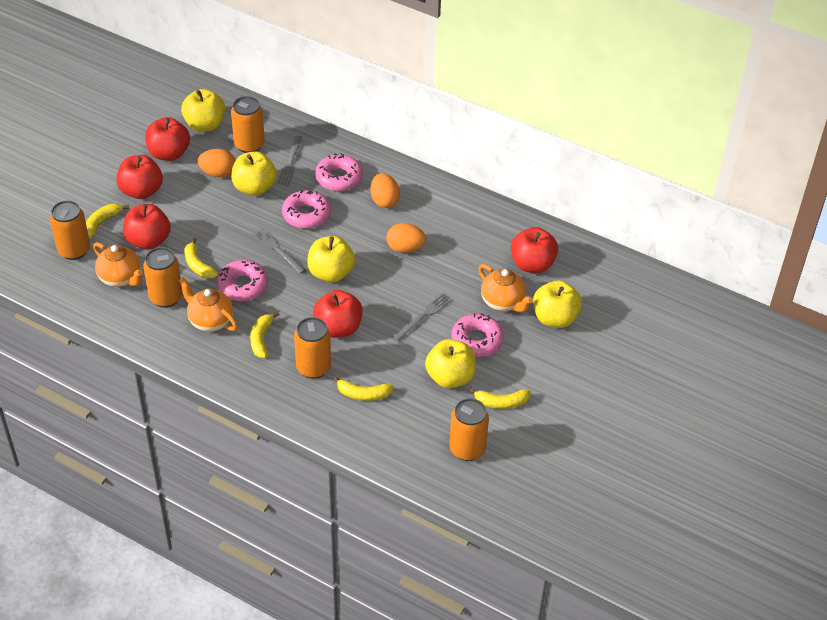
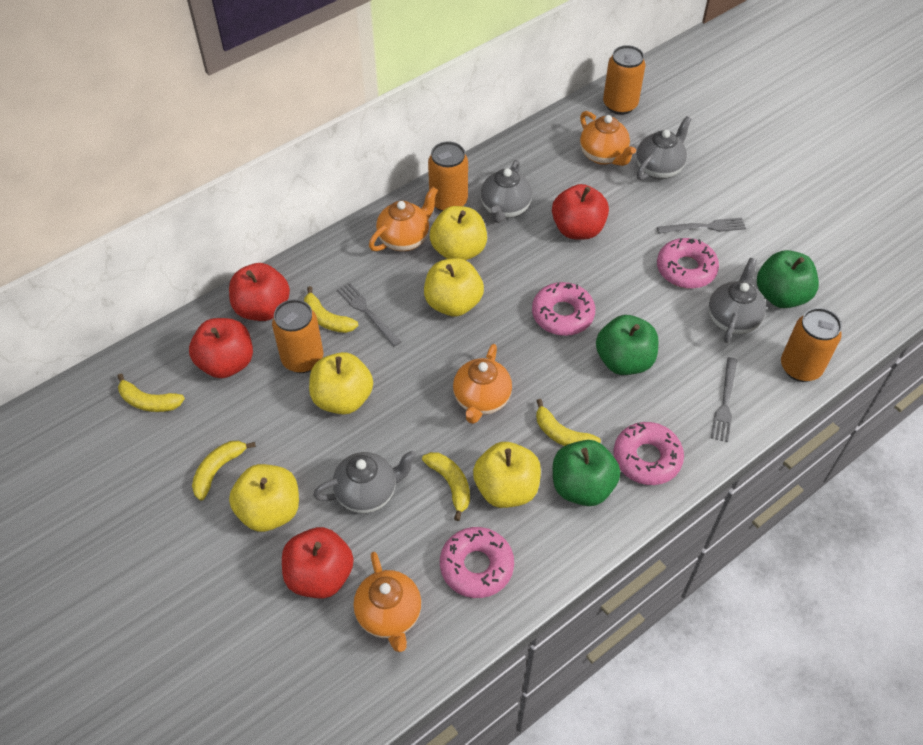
green apple: 0 -> 3
grey teapot: 0 -> 4
orange can: 5 -> 4
orange egg: 3 -> 0
orange teapot: 3 -> 4
red apple: 5 -> 4

